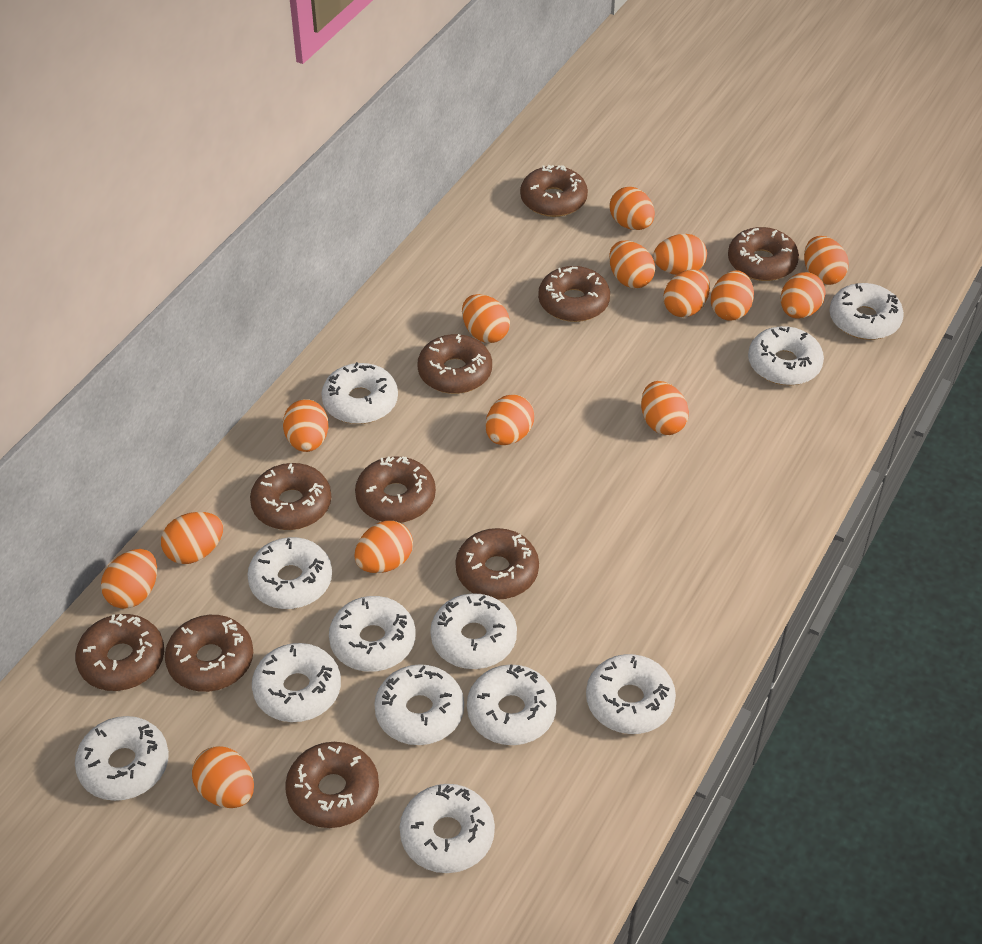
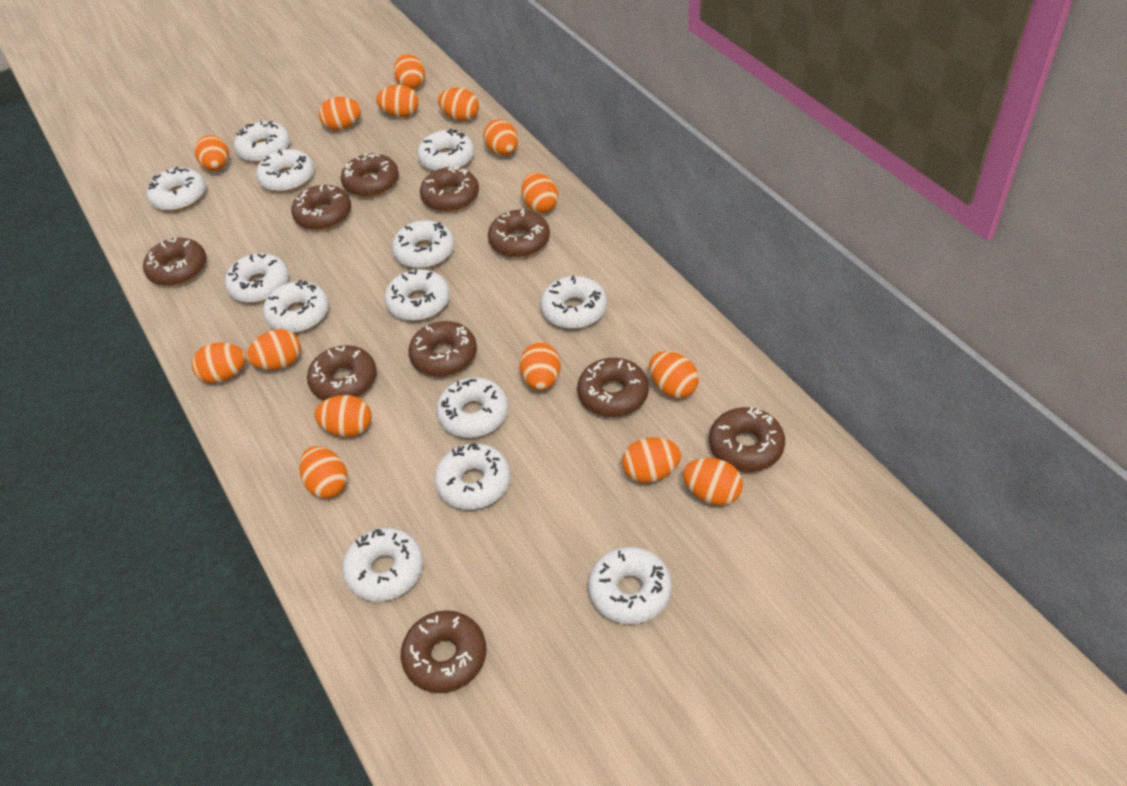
white donut: 12 -> 13

